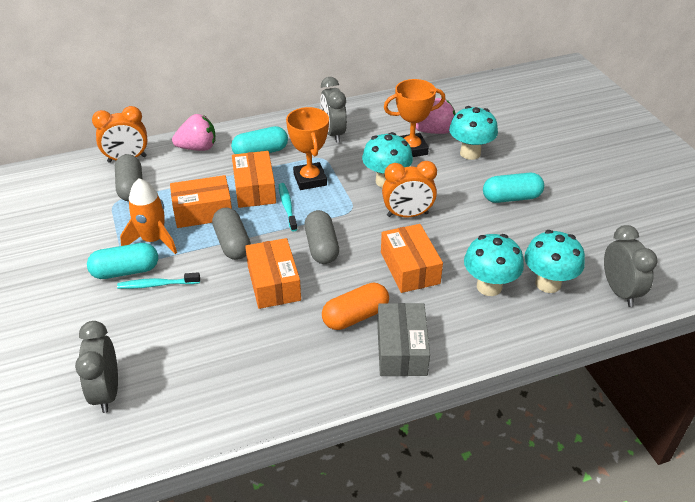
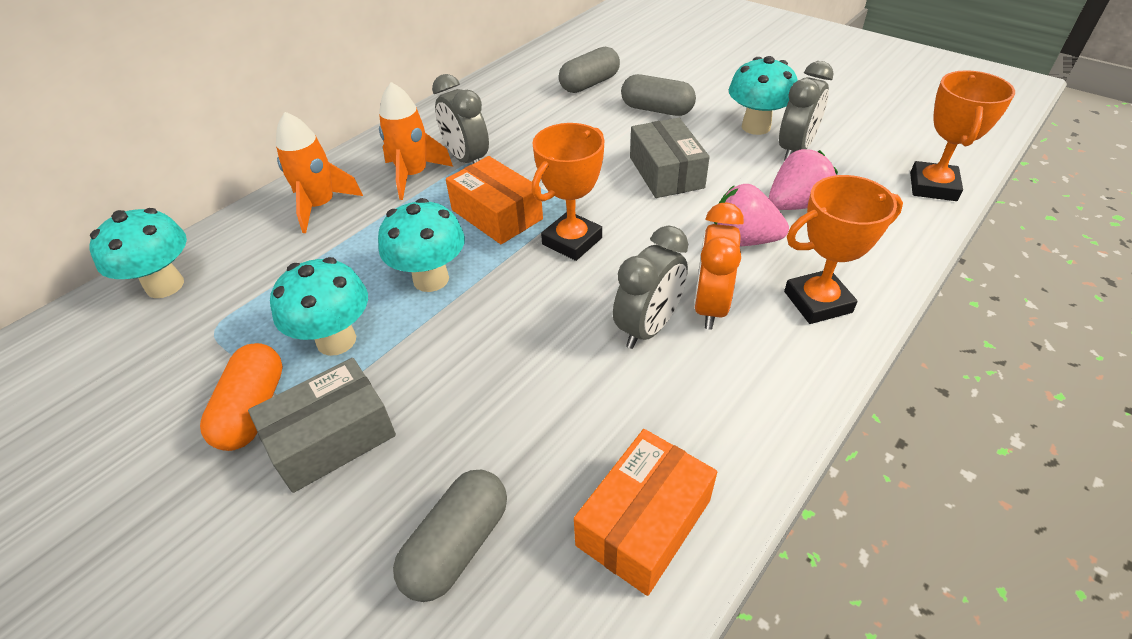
grey box: 1 -> 2
orange box: 4 -> 2
orange clock: 2 -> 1
orange rocket: 1 -> 2
orange trophy: 2 -> 3
turquoise capsule: 3 -> 0
turquoise toothbrush: 2 -> 0

